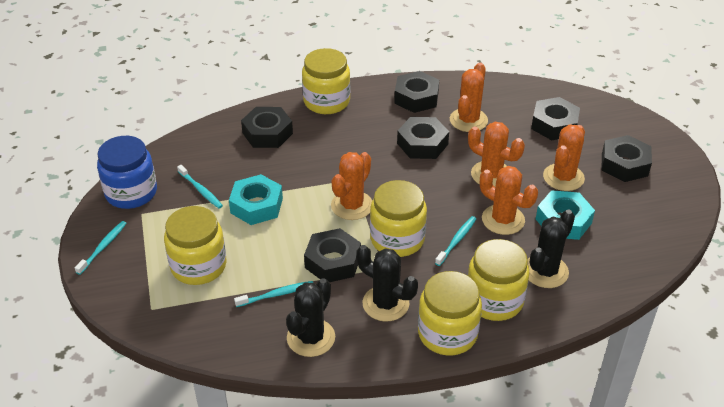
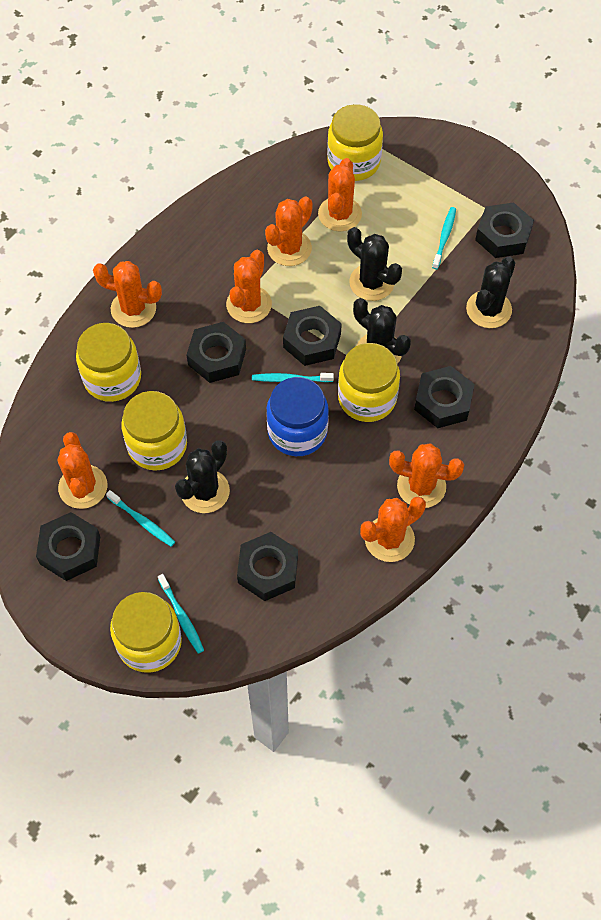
black cactus: 3 -> 4
orange cactus: 5 -> 7
turquoise nut: 2 -> 0

